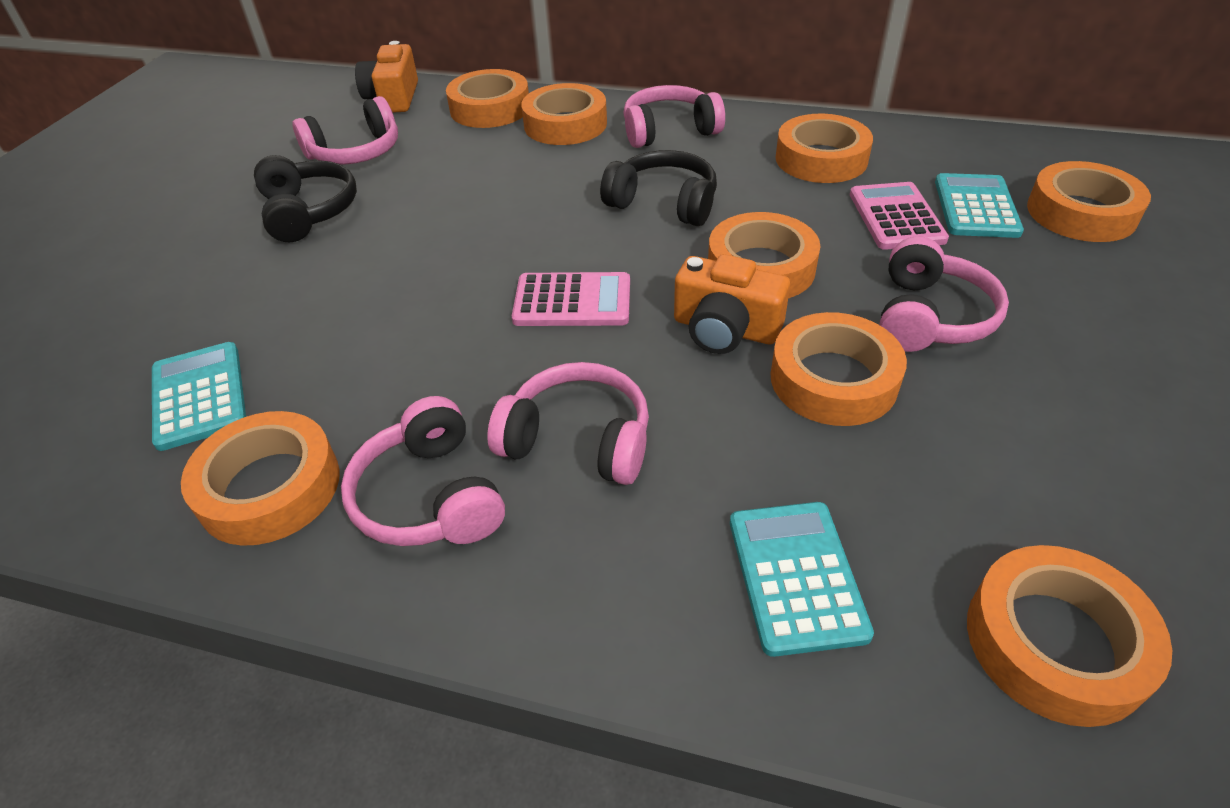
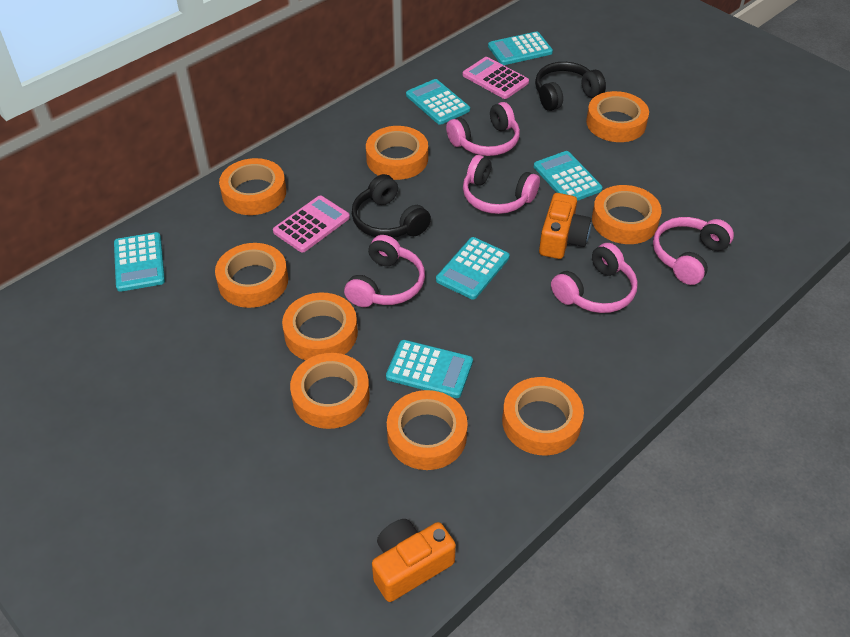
orange tape: 8 -> 9
turquoise calculator: 3 -> 6

